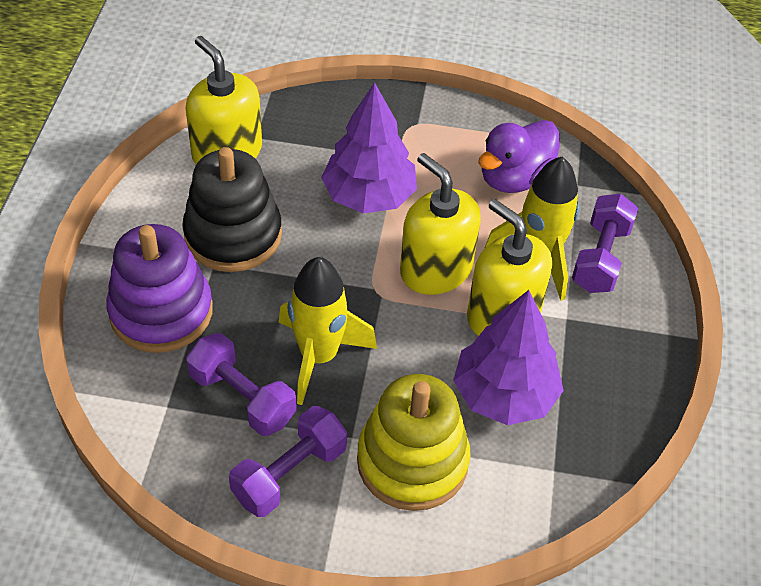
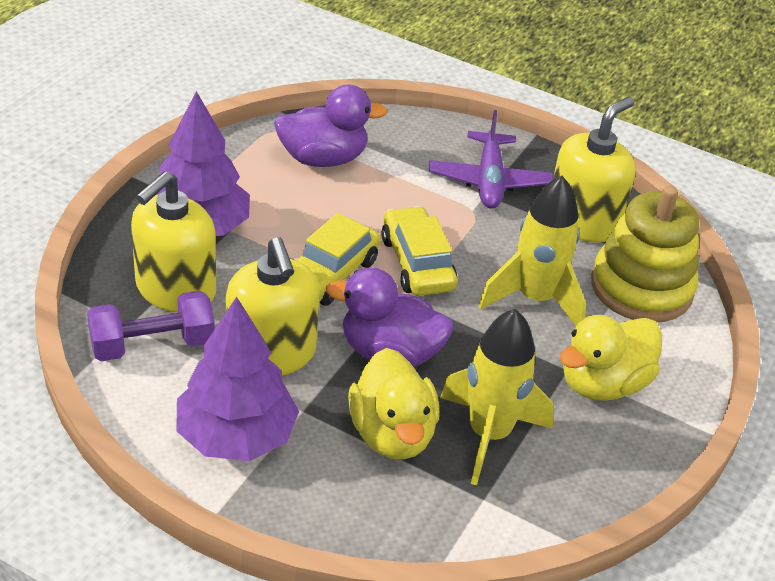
black stacking toy: 1 -> 0
purple duck: 1 -> 2
purple dumbbell: 3 -> 1
purple plane: 0 -> 1
purple stacking toy: 1 -> 0
yellow car: 0 -> 2
yellow duck: 0 -> 2

